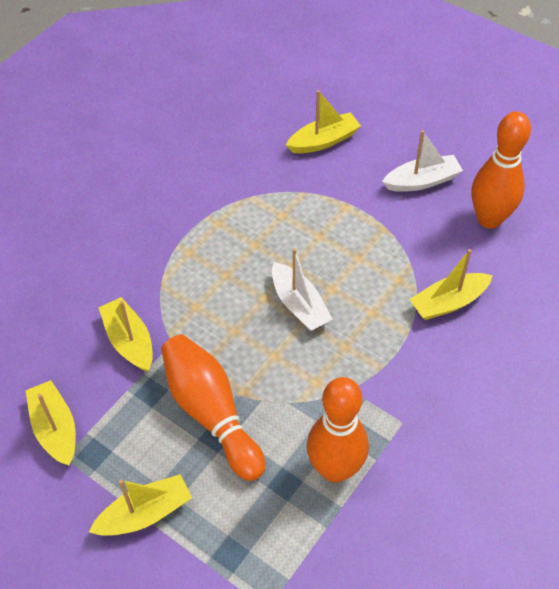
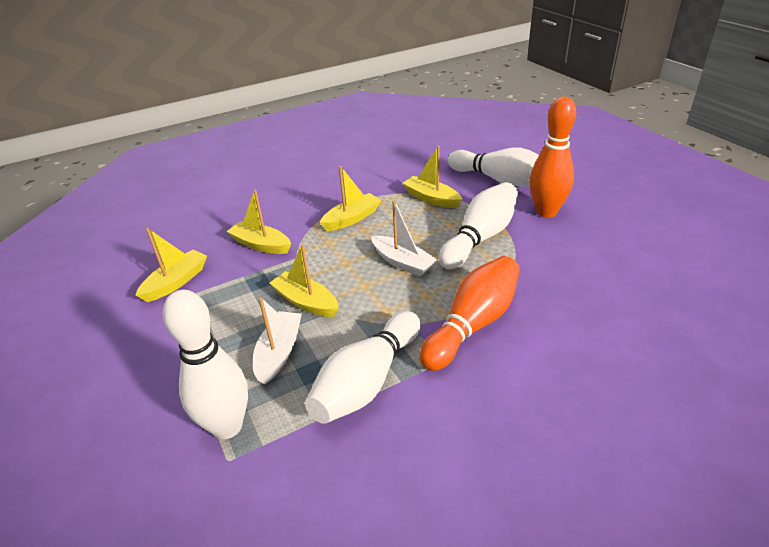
orange bowling pin: 3 -> 2
white bowling pin: 0 -> 4

